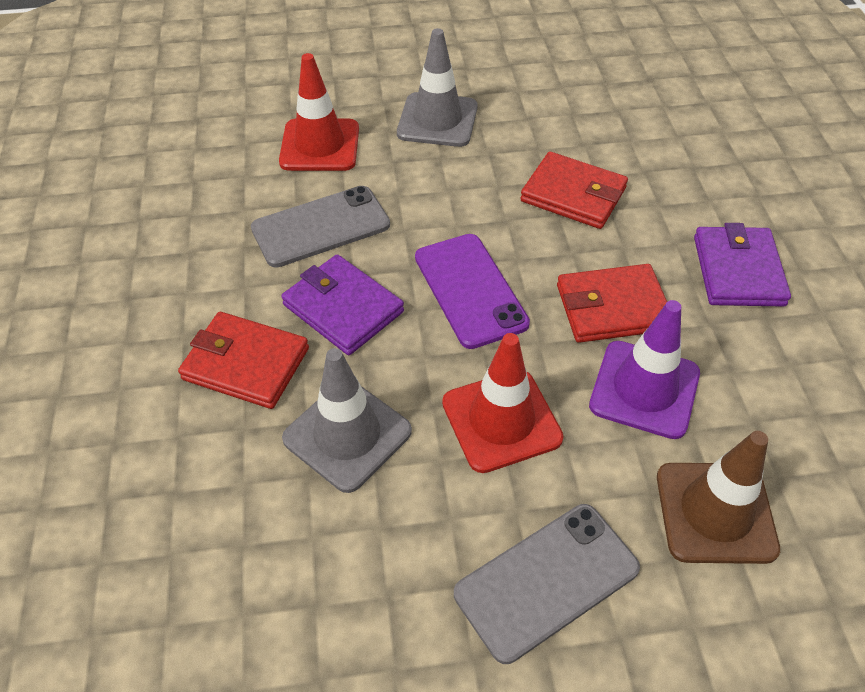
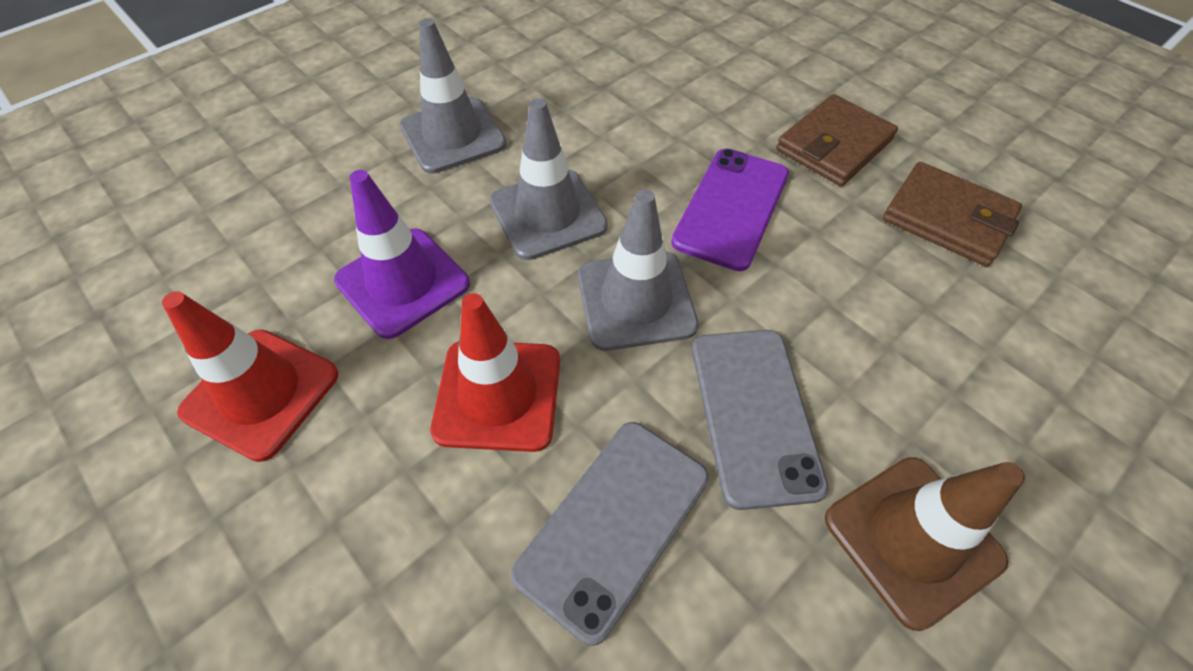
brown wallet: 0 -> 2
grey traffic cone: 2 -> 3
purple wallet: 2 -> 0
red wallet: 3 -> 0

